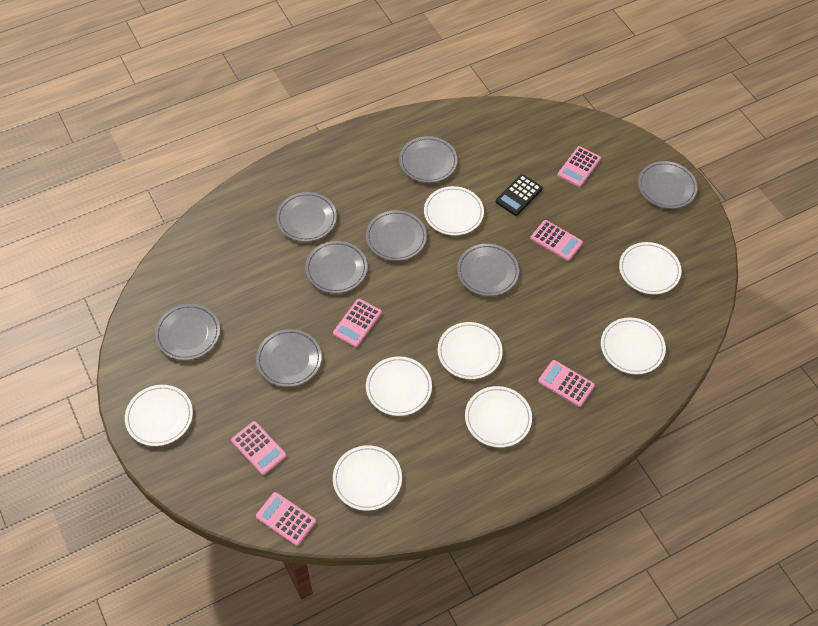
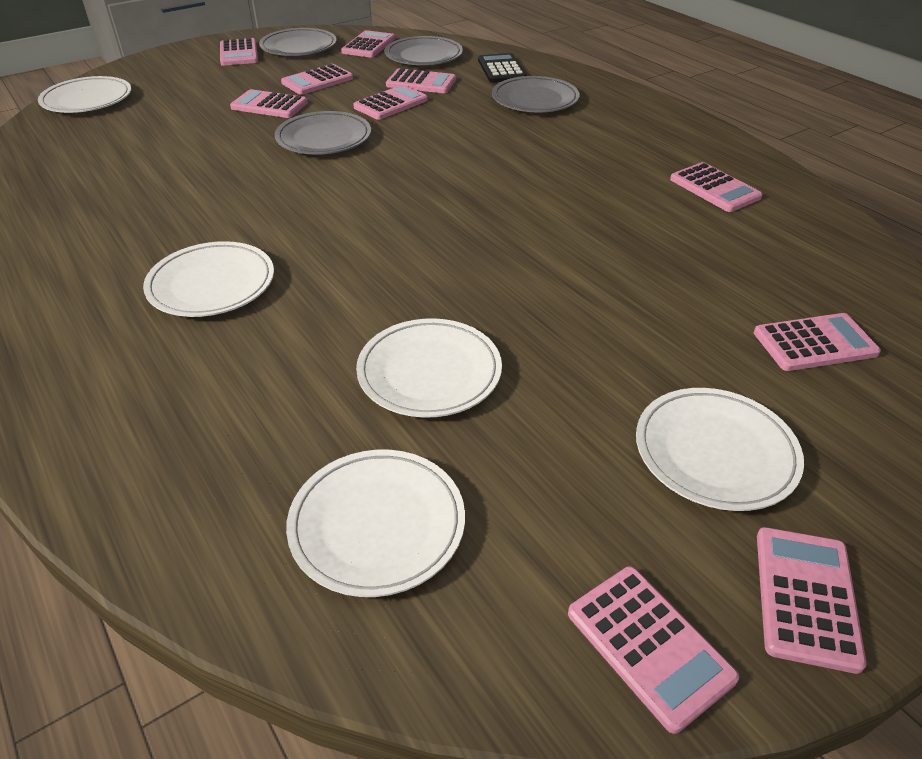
grey plate: 8 -> 4
pink calculator: 6 -> 10
white plate: 8 -> 5

